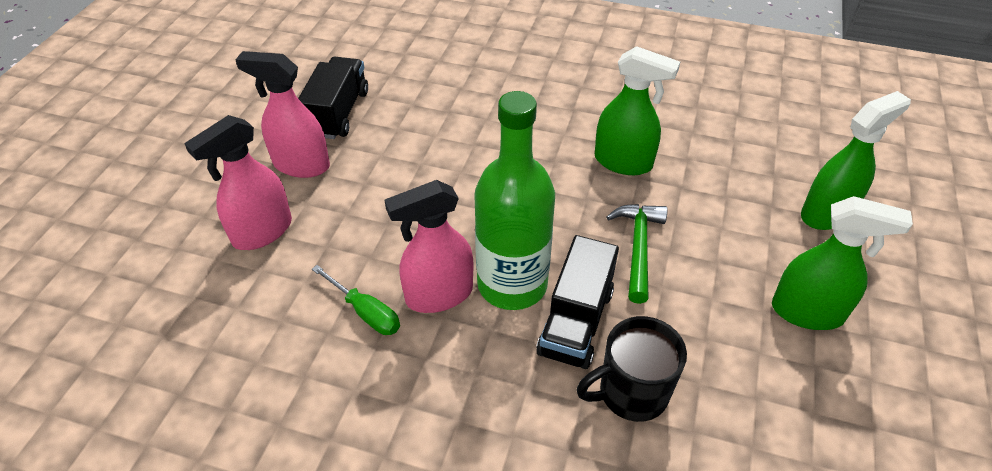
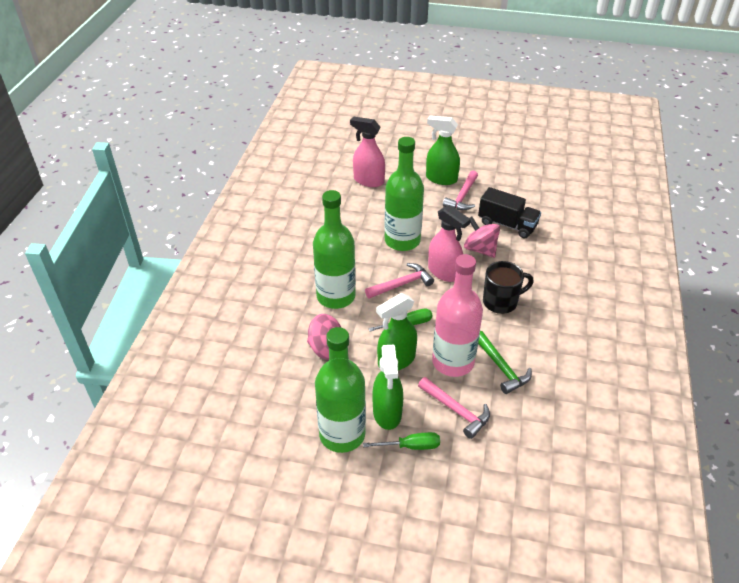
black truck: 2 -> 1
green bottle: 1 -> 3
green screwdriver: 1 -> 2
pink bottle: 0 -> 1
pink hammer: 0 -> 3
pink spinning top: 0 -> 2
pink spray bottle: 3 -> 2

